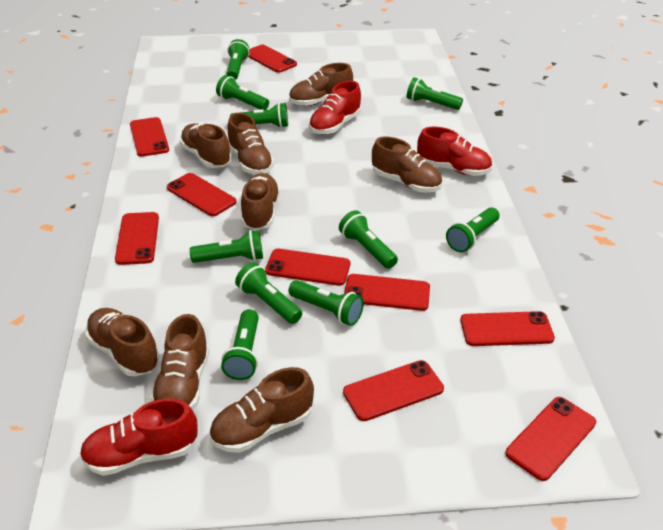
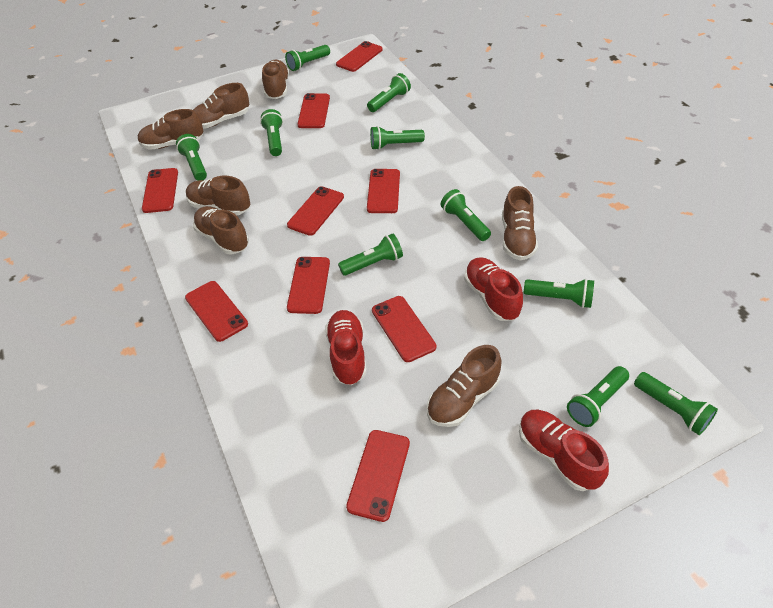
brown shoe: 8 -> 7

